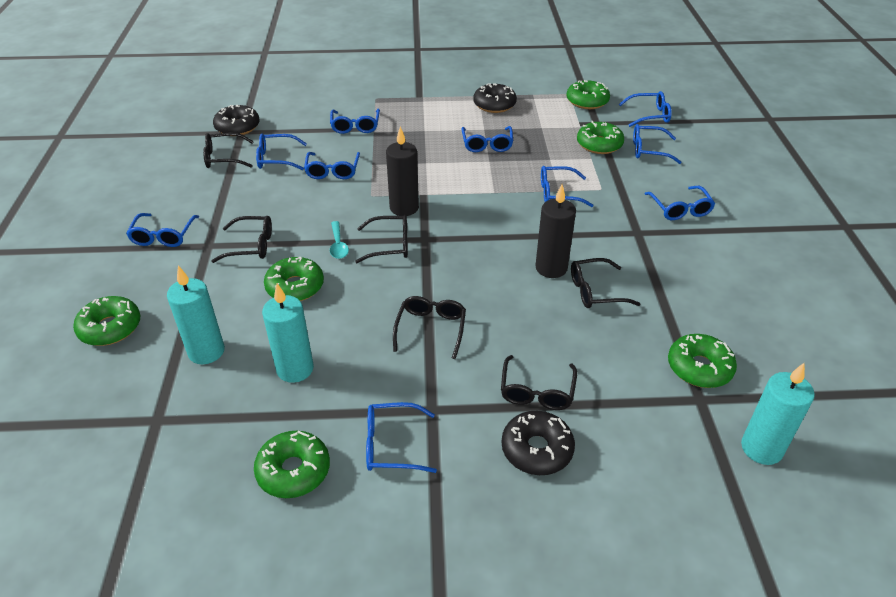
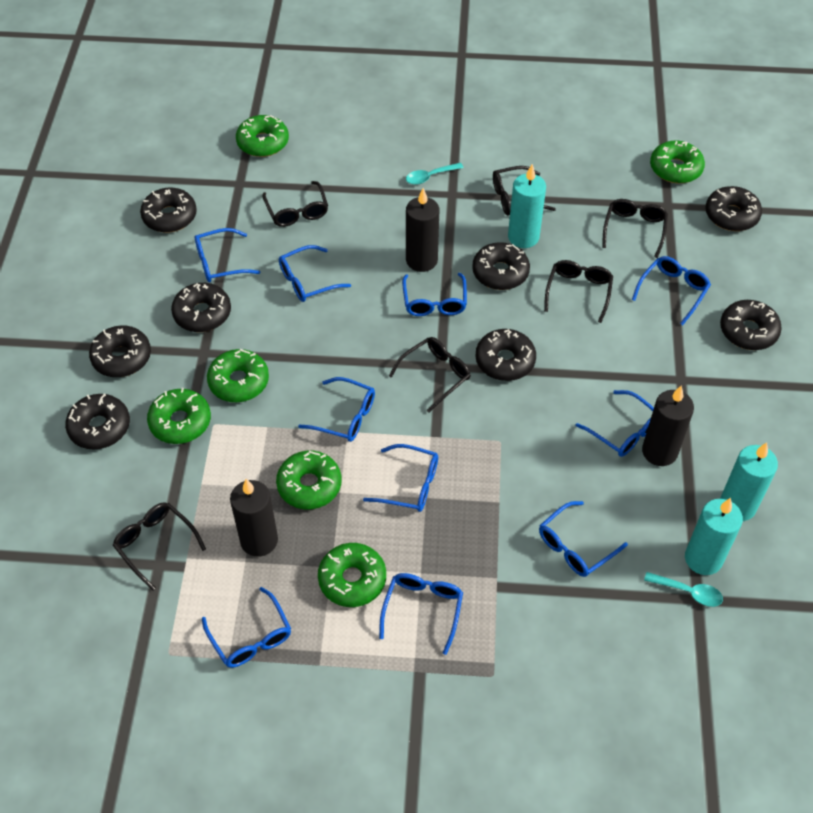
black candle: 2 -> 3
black donut: 3 -> 8
turquoise spoon: 1 -> 2

